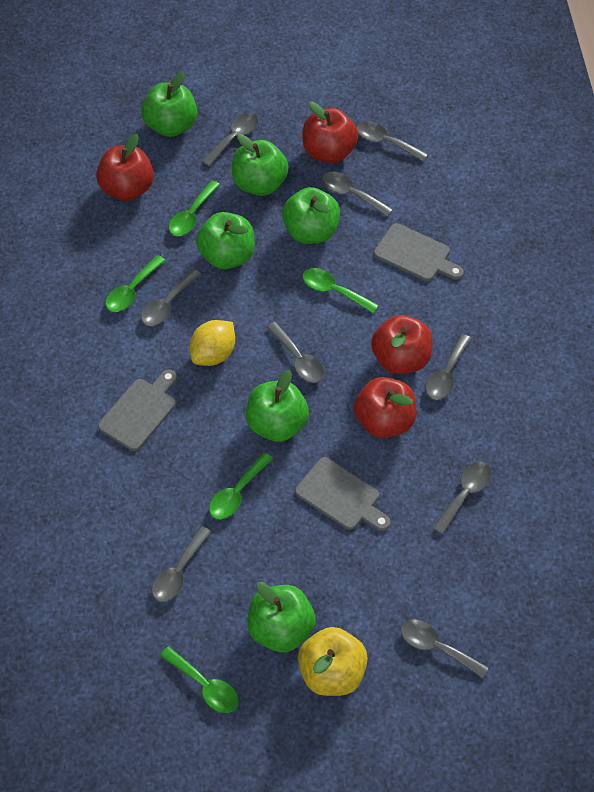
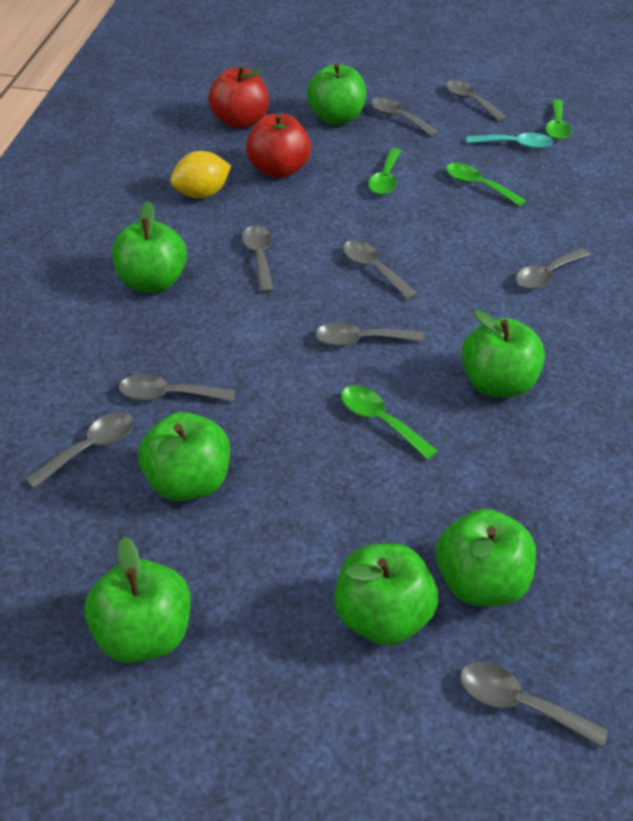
green apple: 6 -> 7
green spoon: 5 -> 4
grey cutting board: 3 -> 0
red apple: 4 -> 2
turquoise spoon: 0 -> 1
yellow apple: 1 -> 0

